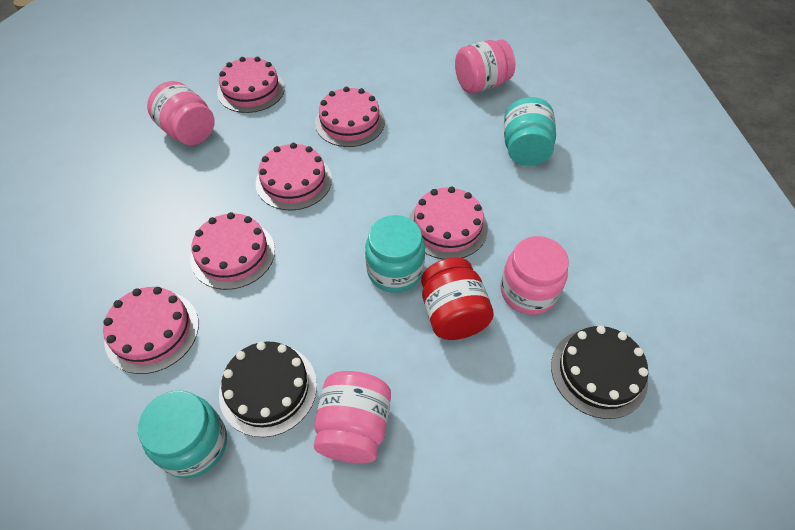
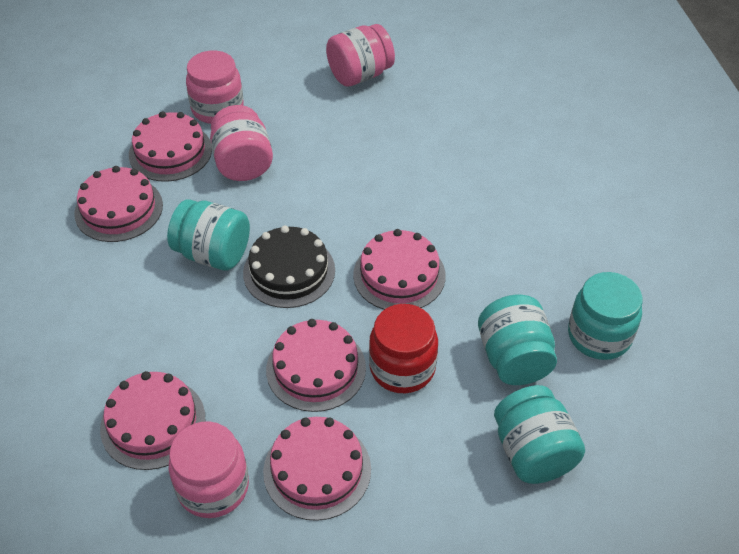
black cake: 2 -> 1
turquoise jar: 3 -> 4

